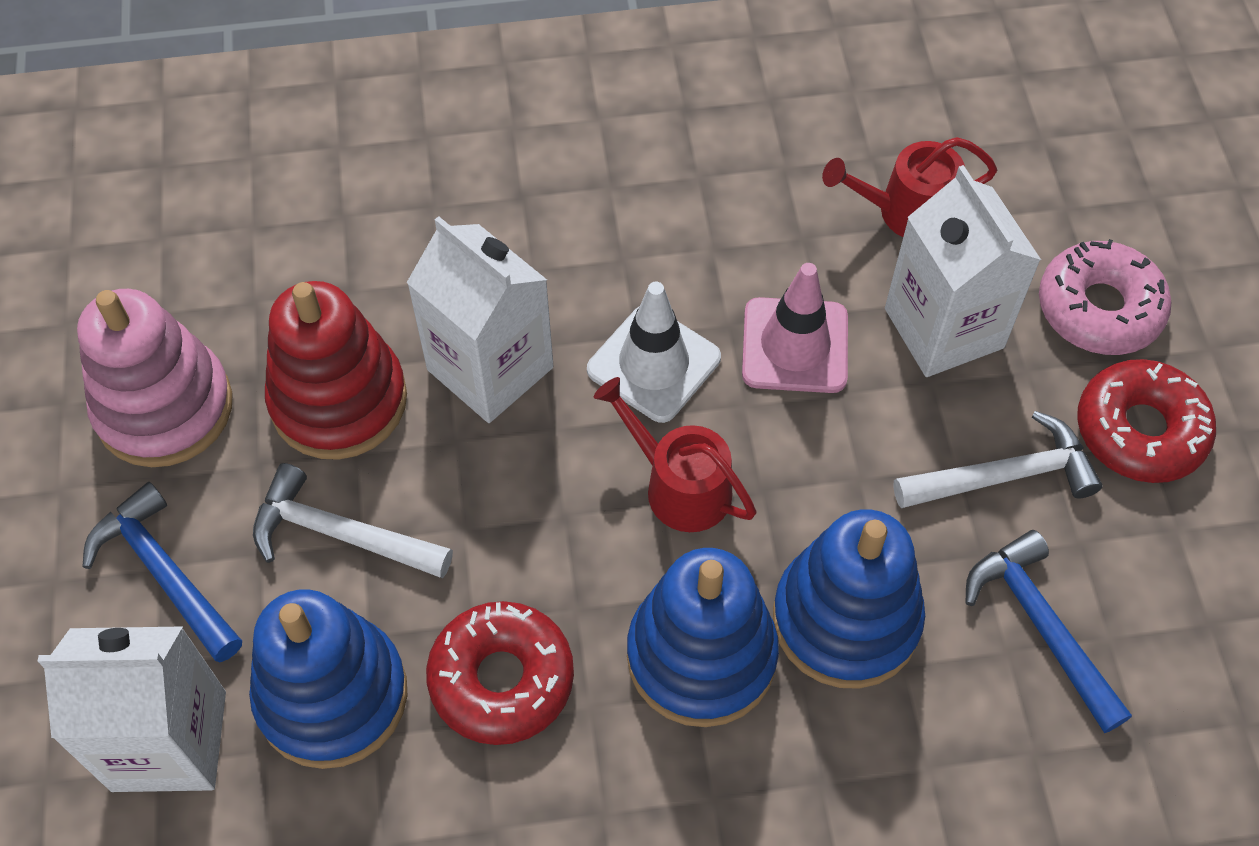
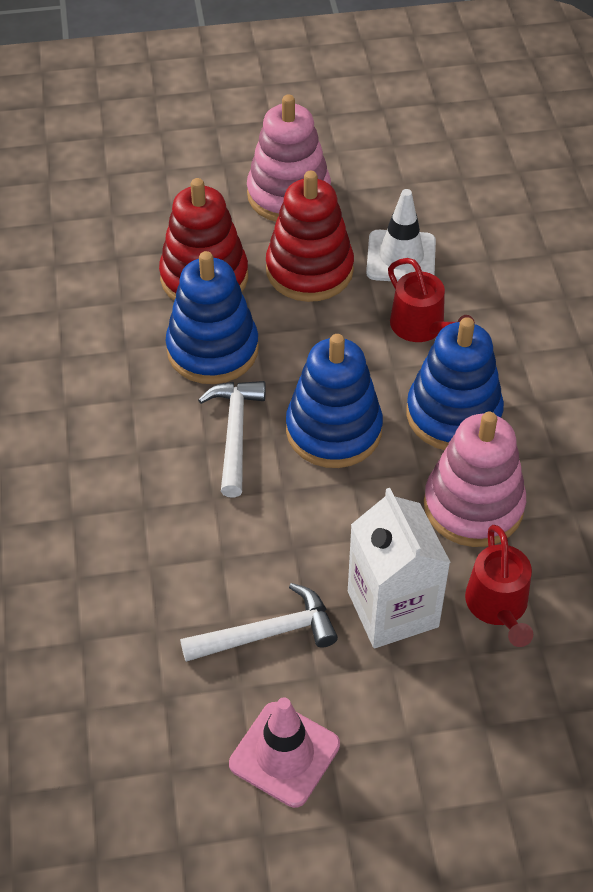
blue hammer: 2 -> 0
pink donut: 1 -> 0
pink stacking toy: 1 -> 2
red donut: 2 -> 0
red stacking toy: 1 -> 2
white carton: 3 -> 1

